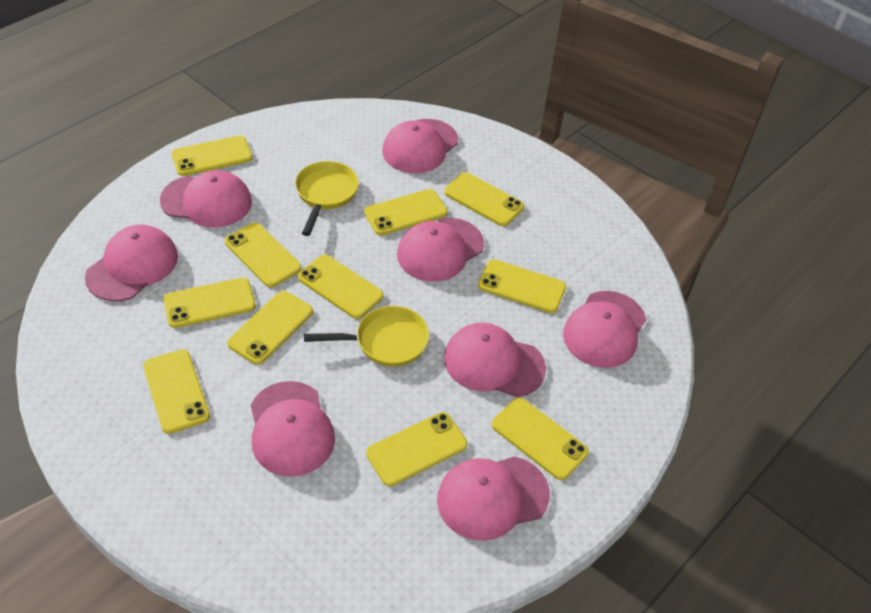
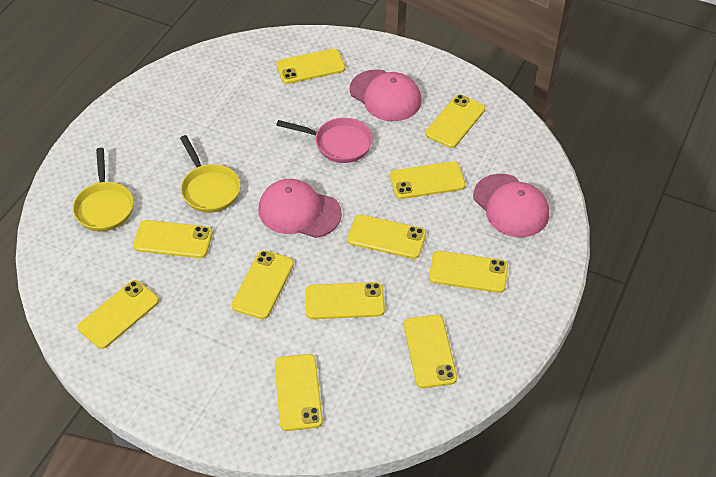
pink cap: 8 -> 3
pink pan: 0 -> 1

